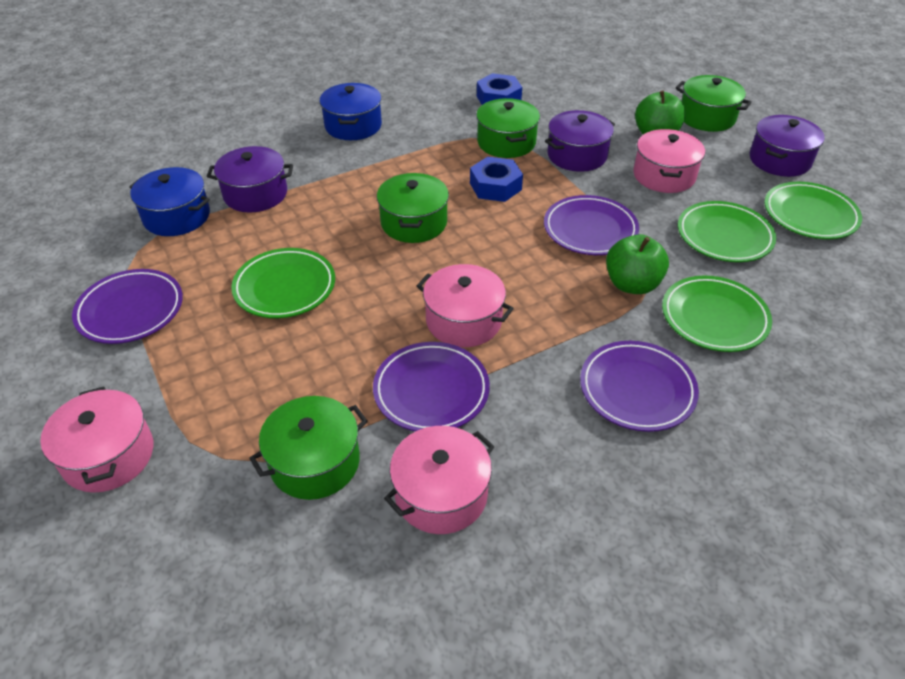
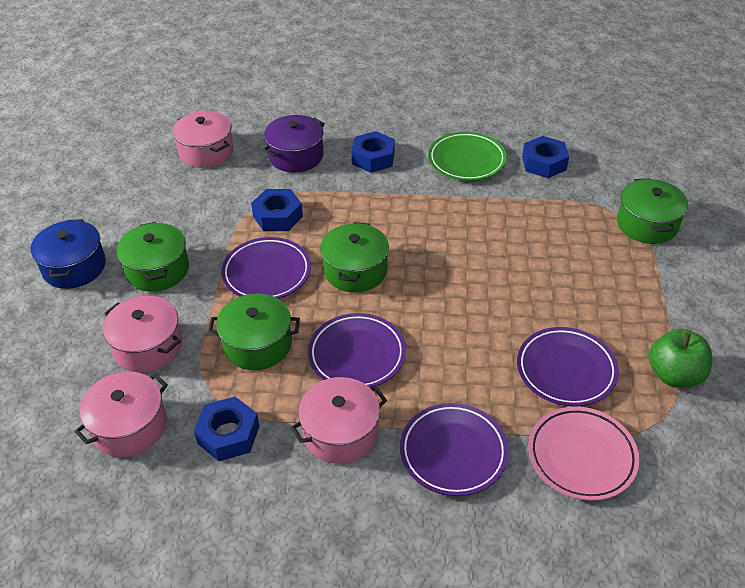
blue nut: 2 -> 4
blue pot: 2 -> 1
green apple: 2 -> 1
green plate: 4 -> 1
pink plate: 0 -> 1
purple pot: 3 -> 1

